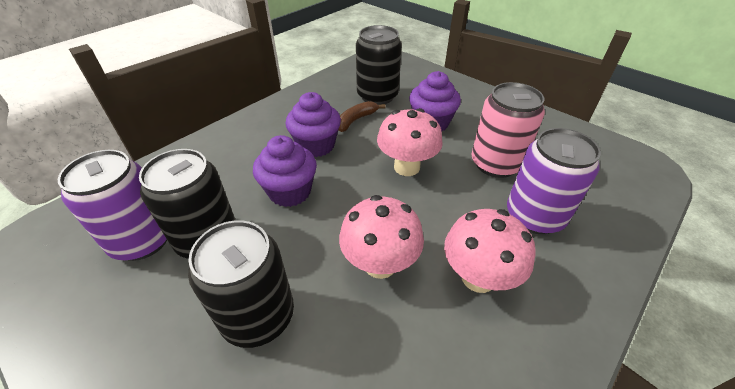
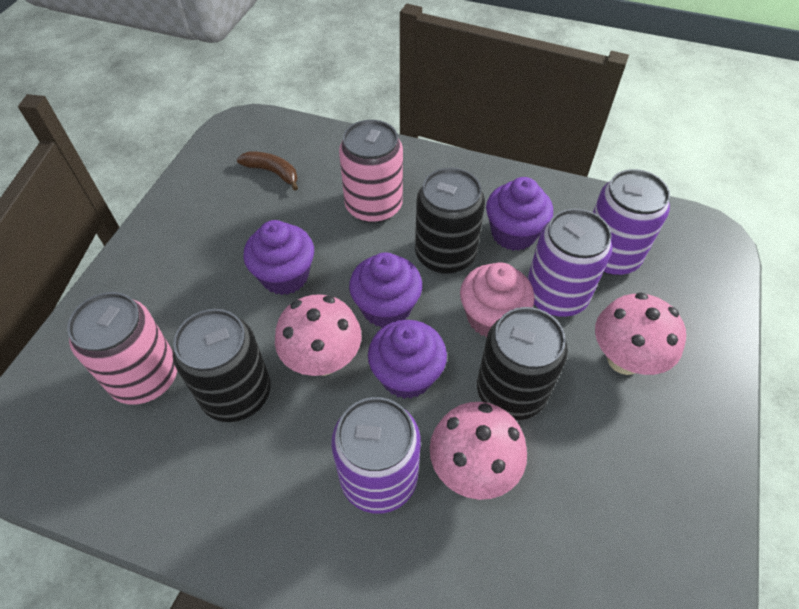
pink can: 1 -> 2
pink cupcake: 0 -> 1
purple can: 2 -> 3
purple cupcake: 3 -> 4

